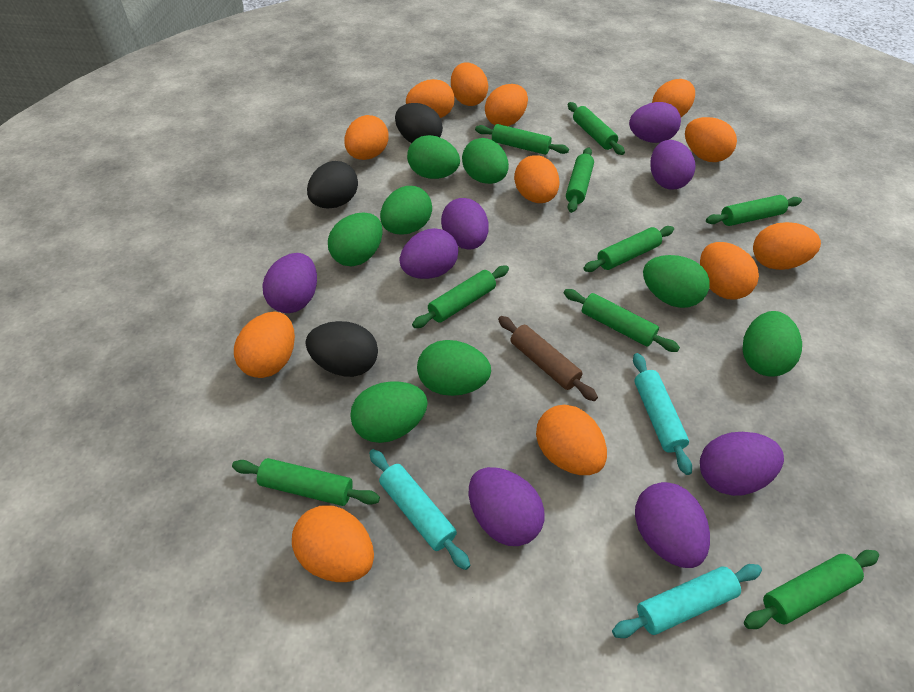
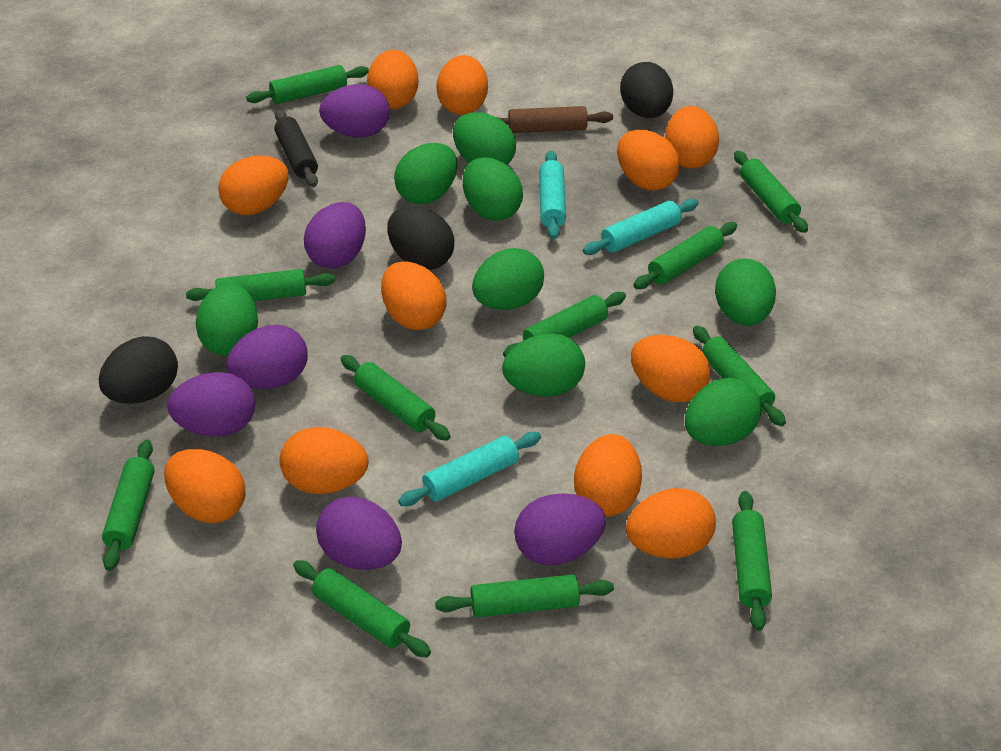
black rolling pin: 0 -> 1
green rolling pin: 9 -> 11
orange egg: 12 -> 11
purple egg: 8 -> 6

